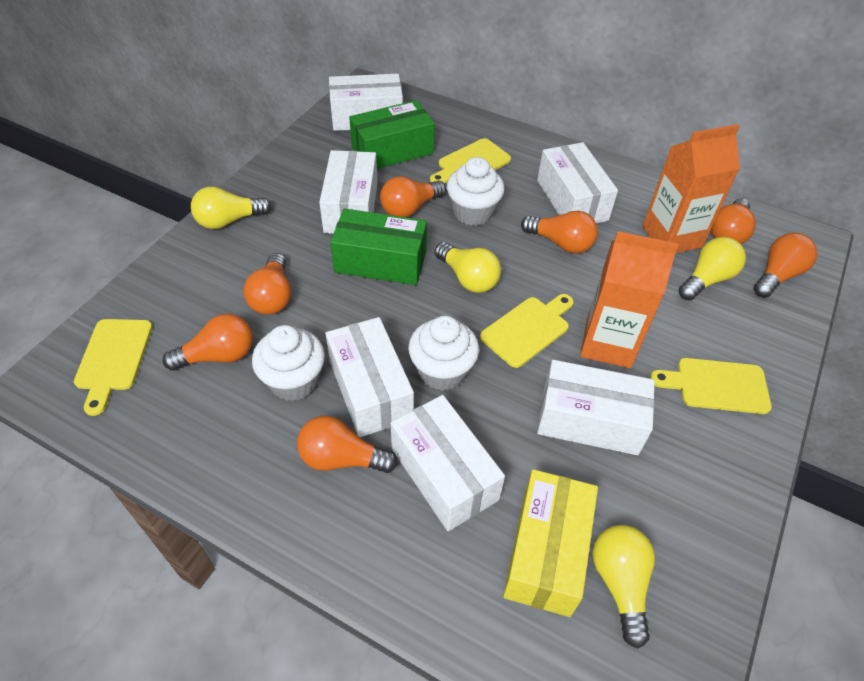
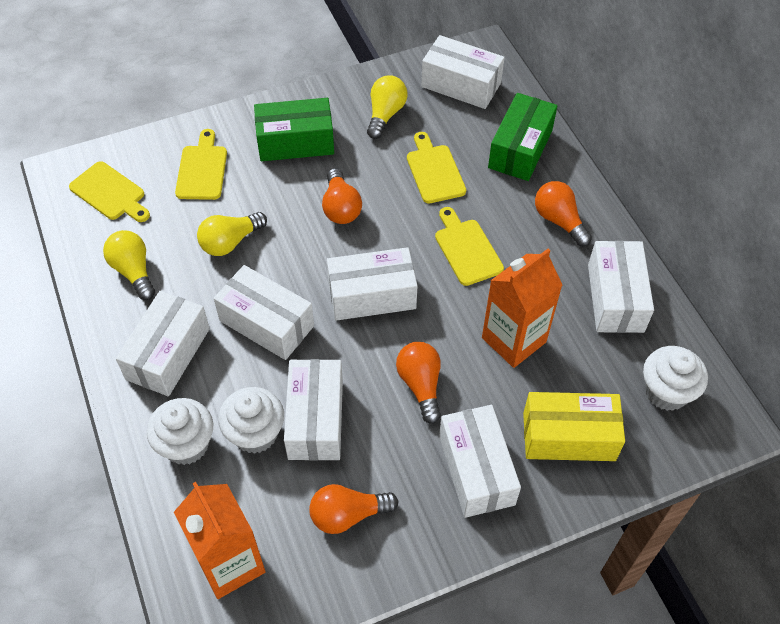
orange light bulb: 7 -> 4
white box: 6 -> 7
yellow light bulb: 4 -> 3

